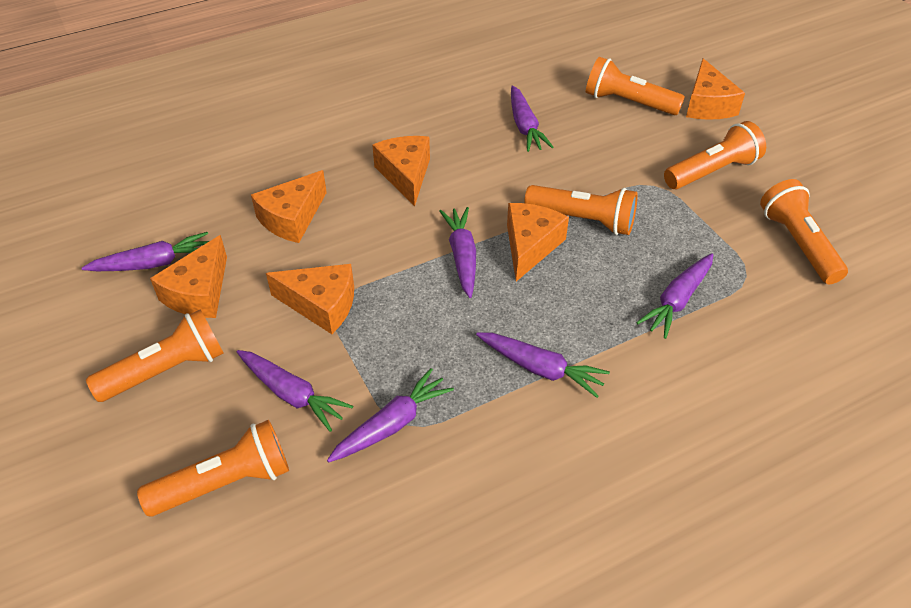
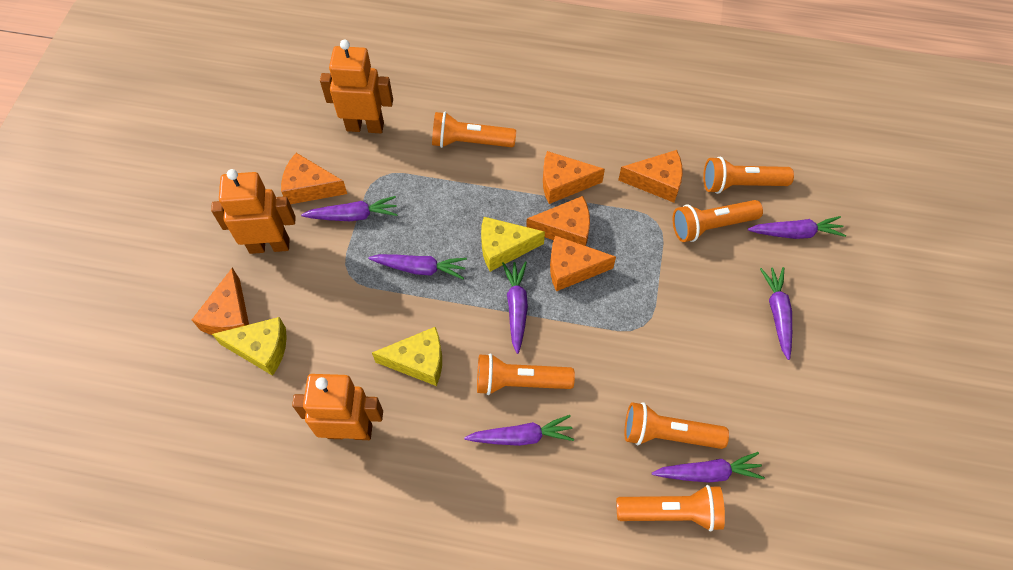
orange robot: 0 -> 3
yellow cheese: 0 -> 3

